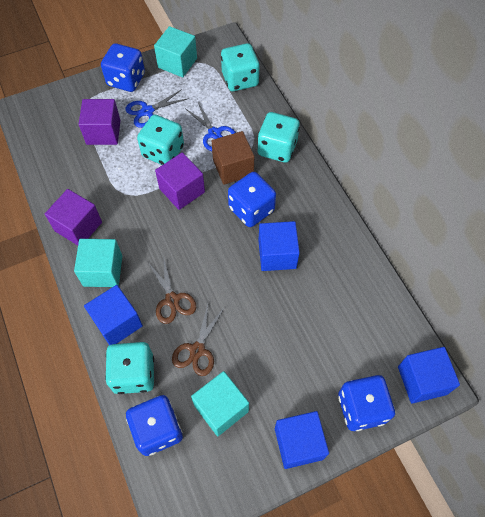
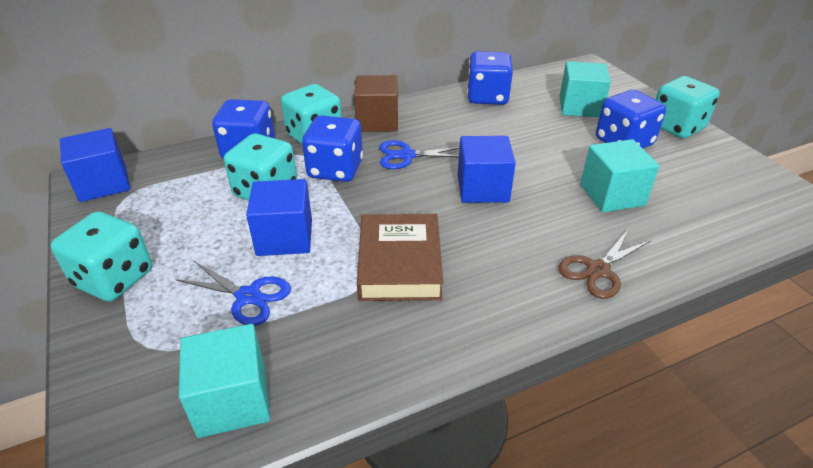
blue cube: 4 -> 3
brown book: 0 -> 1
brown scissors: 2 -> 1
purple cube: 3 -> 0

